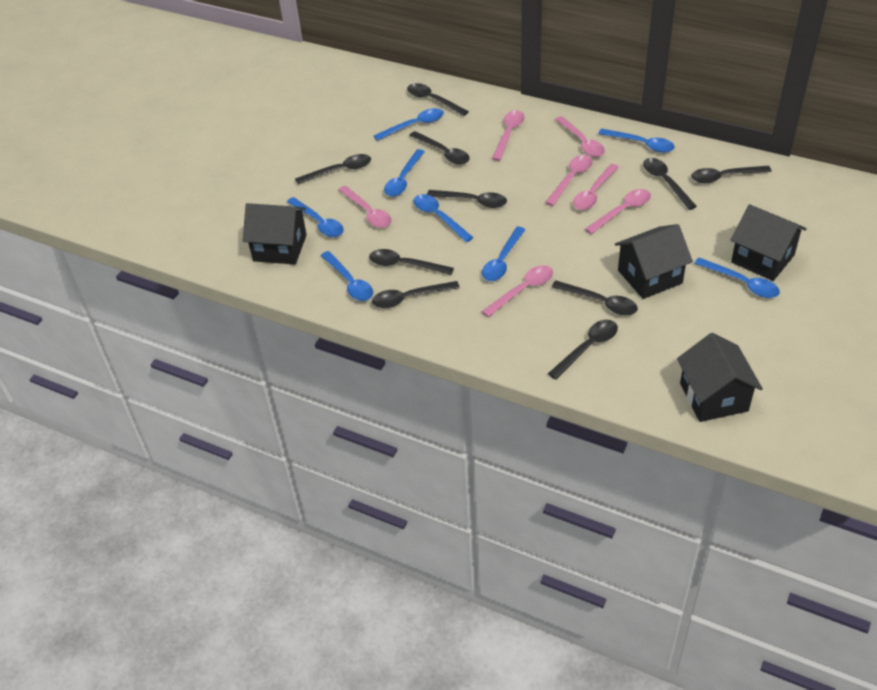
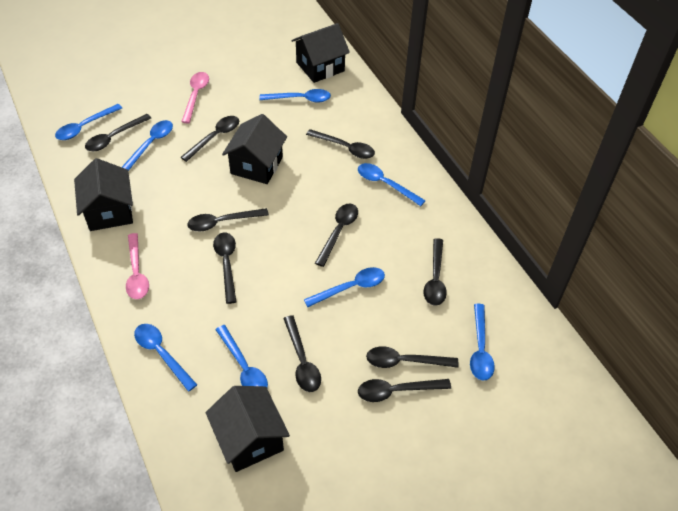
pink spoon: 7 -> 2

